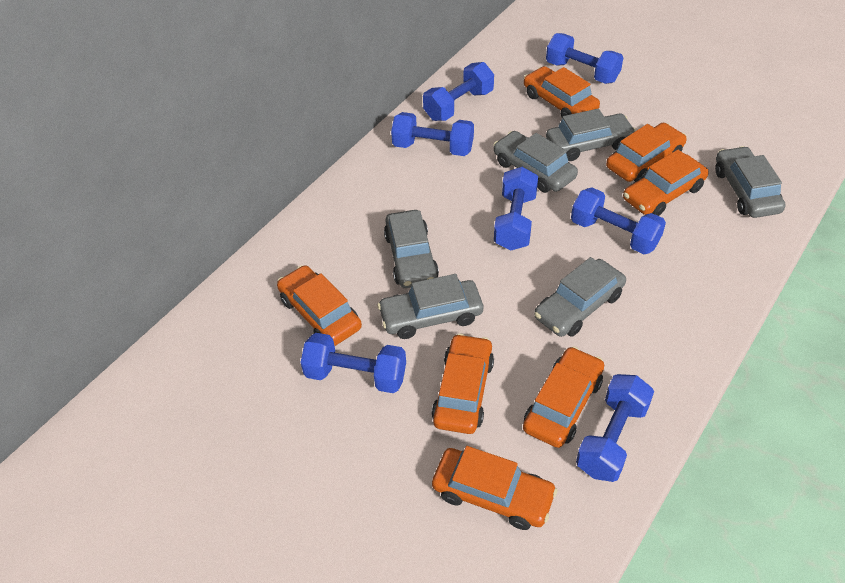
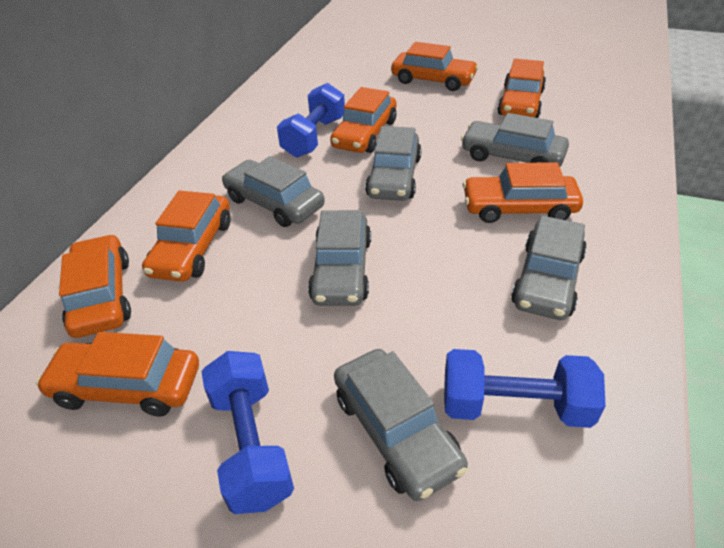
blue dumbbell: 7 -> 3

